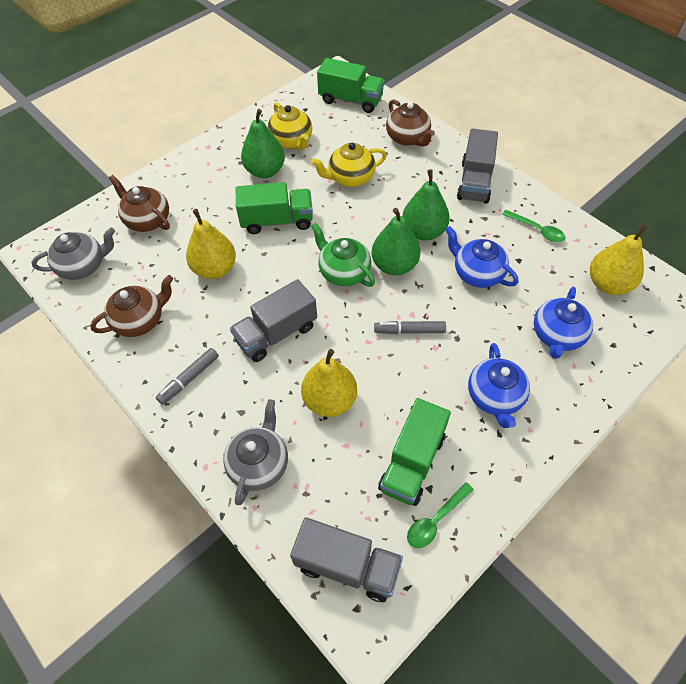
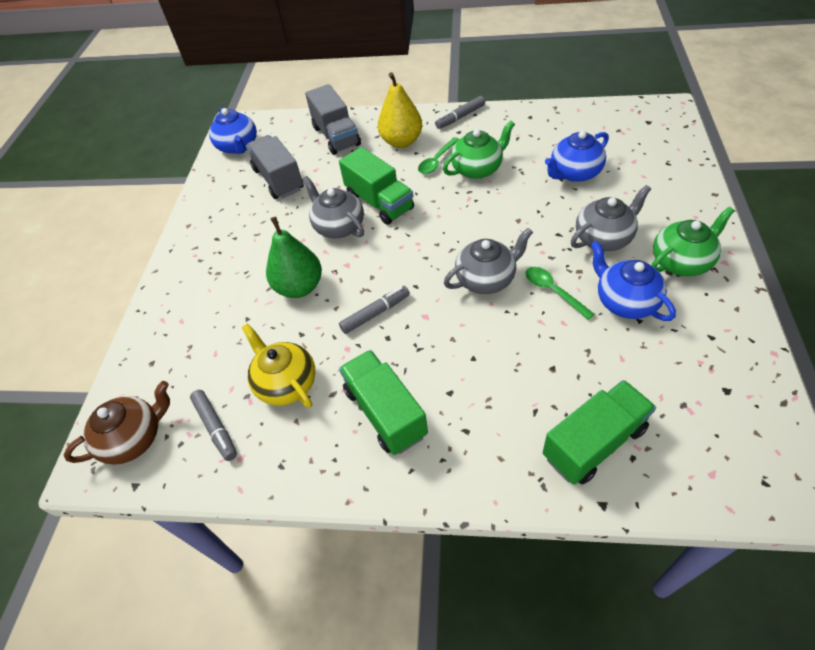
brown teapot: 3 -> 1
green pear: 3 -> 1
green teapot: 1 -> 2
grey marker: 2 -> 3
grey teapot: 2 -> 3
grey truck: 3 -> 2
yellow pear: 3 -> 1
yellow teapot: 2 -> 1

